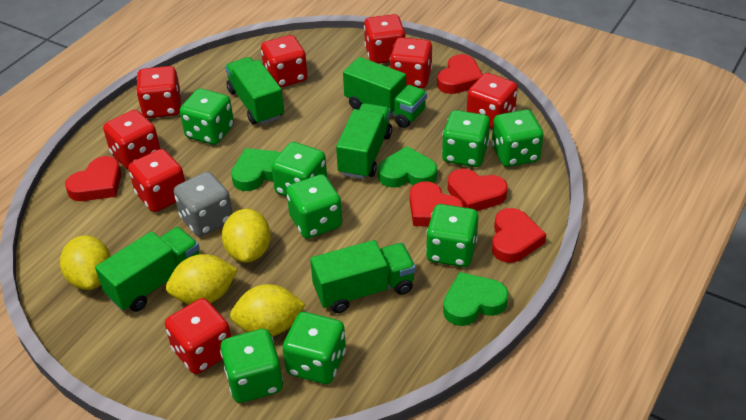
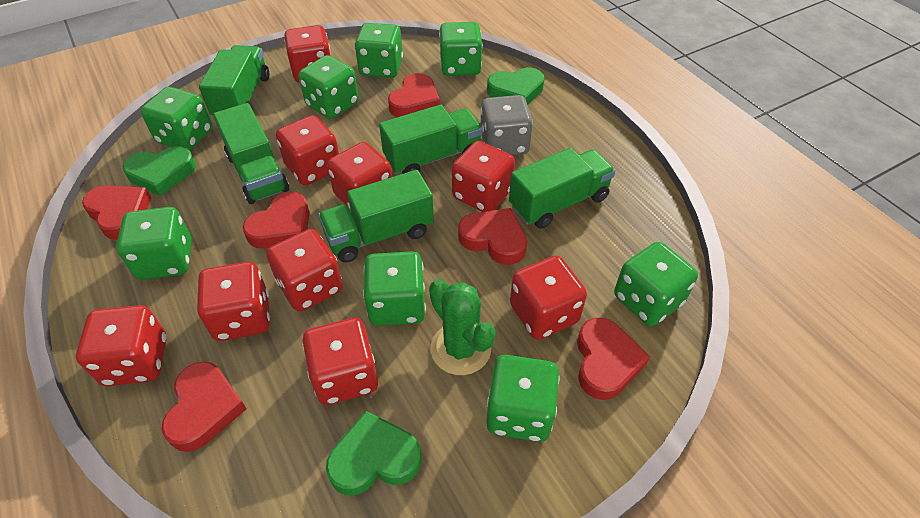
green cactus: 0 -> 1
red dice: 8 -> 9
red heart: 5 -> 6
yellow lemon: 4 -> 0

